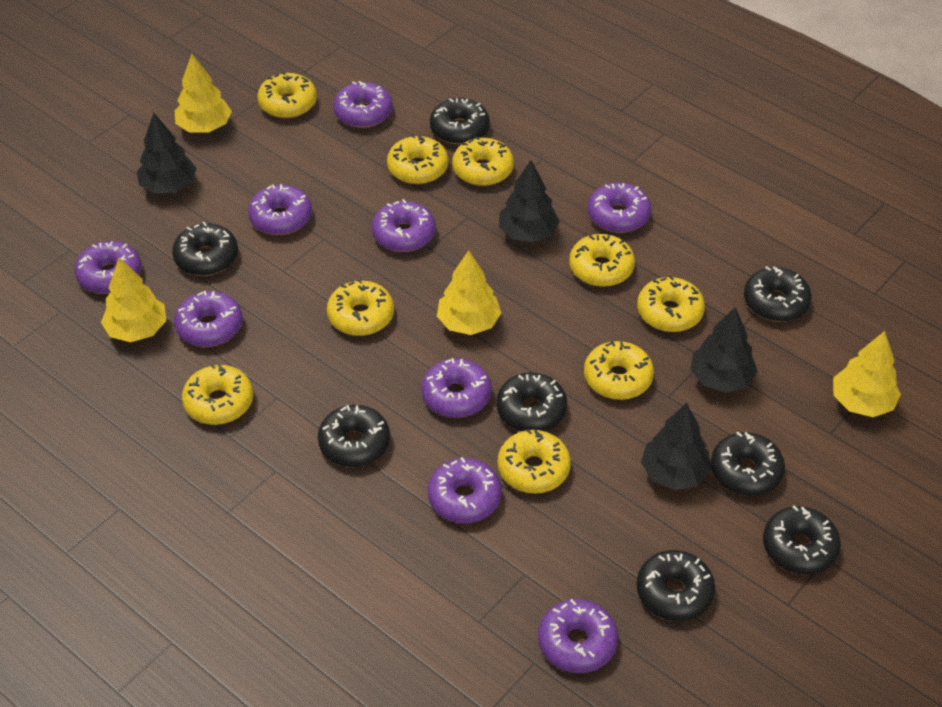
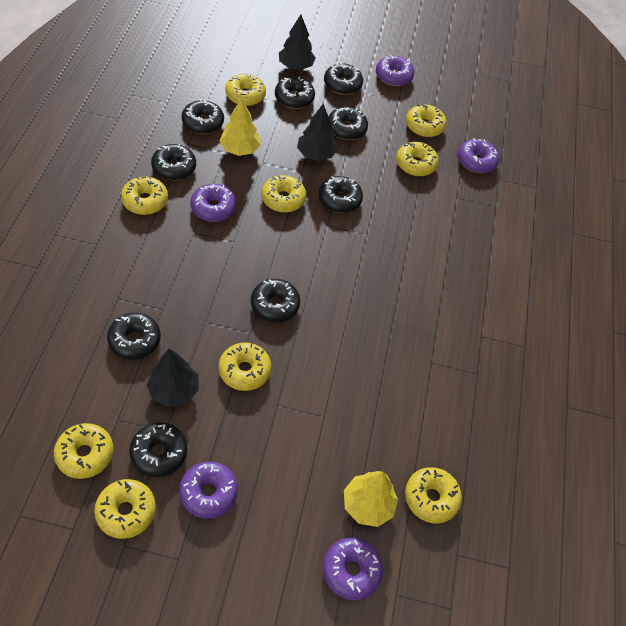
black donut: 8 -> 9
black tree: 4 -> 3
purple donut: 9 -> 5
yellow tree: 4 -> 2

